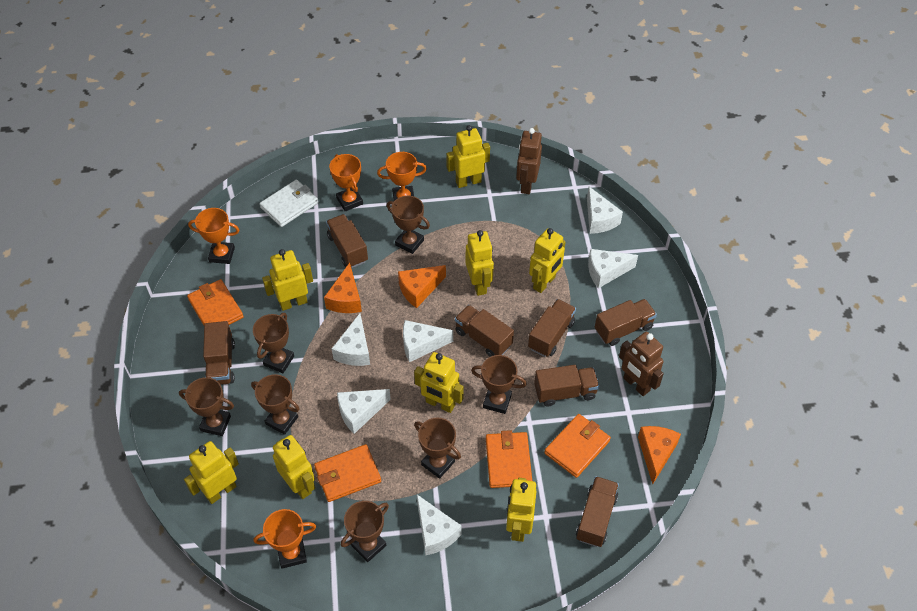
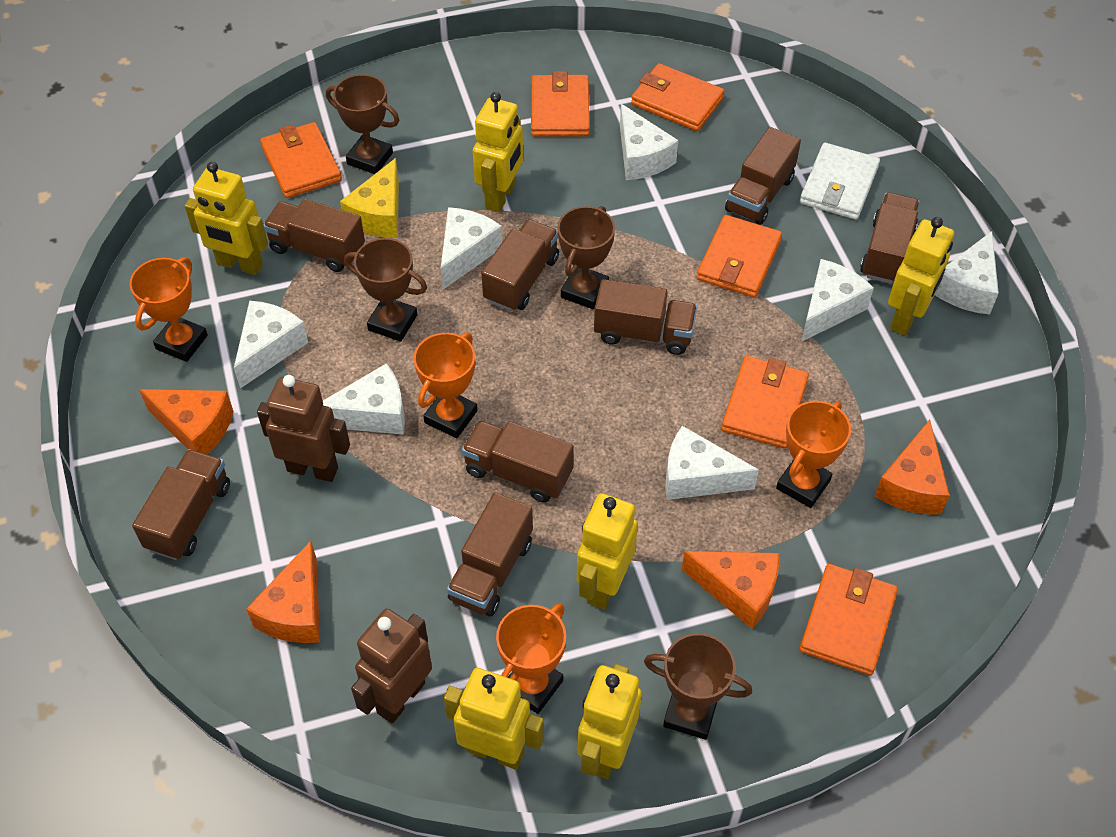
brown trophy: 7 -> 4
brown truck: 7 -> 8
orange cheese: 3 -> 4
orange wallet: 4 -> 6
white cheese: 6 -> 7
yellow cheese: 0 -> 1
yellow robot: 8 -> 6

